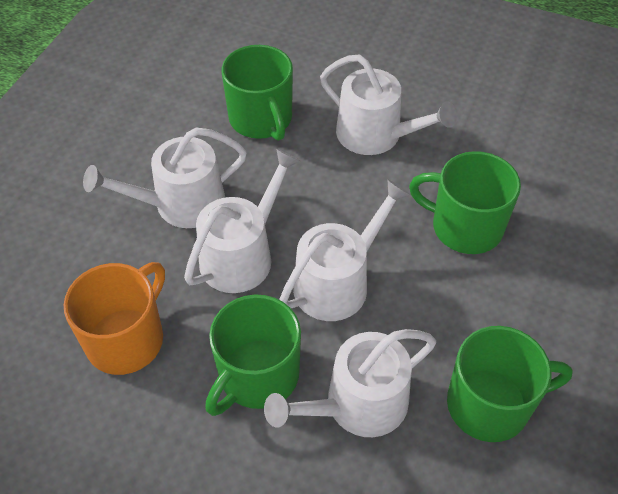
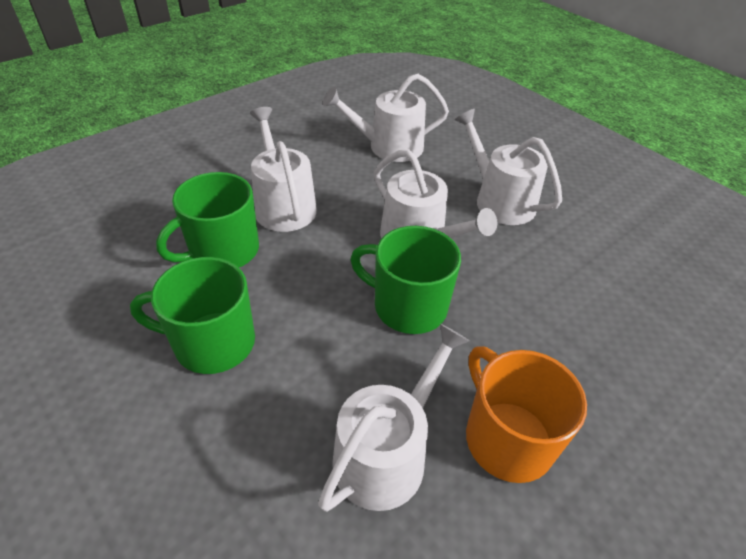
green mug: 4 -> 3

